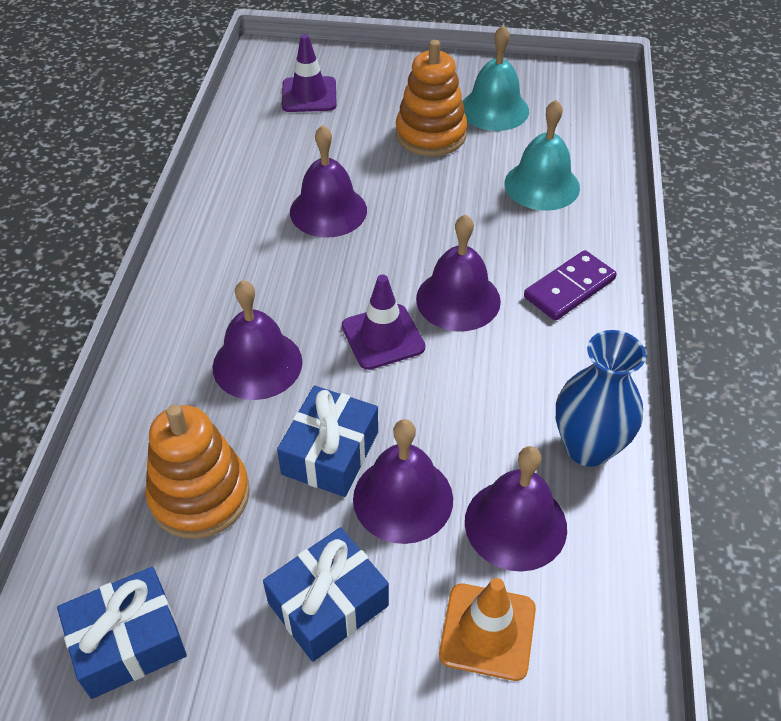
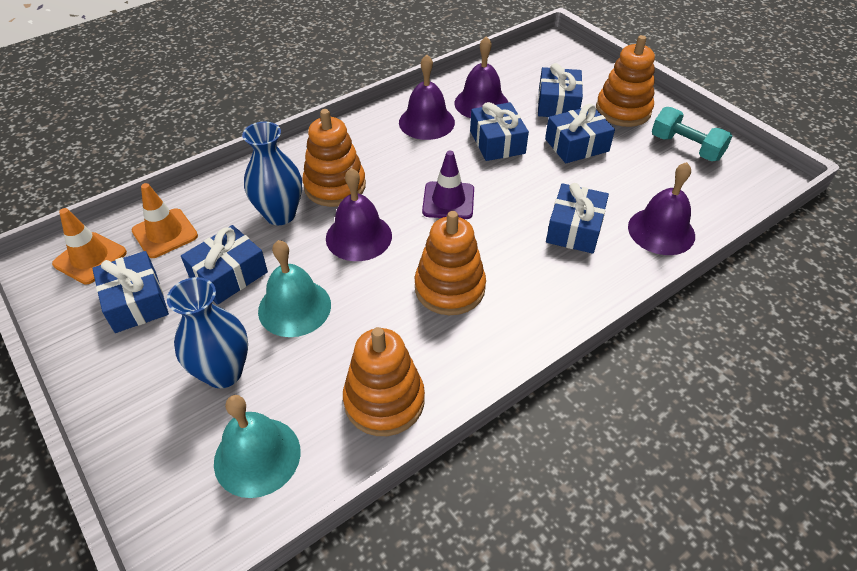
blue gift: 3 -> 6
blue vase: 1 -> 2
orange stacking toy: 2 -> 4
orange traffic cone: 1 -> 2
purple bell: 5 -> 4
purple domino: 1 -> 0
purple traffic cone: 2 -> 1
turquoise dumbbell: 0 -> 1

